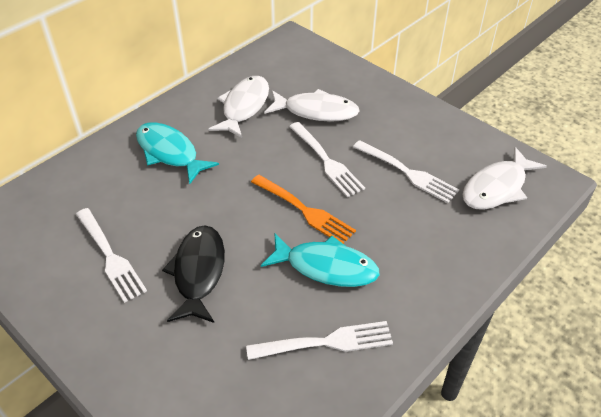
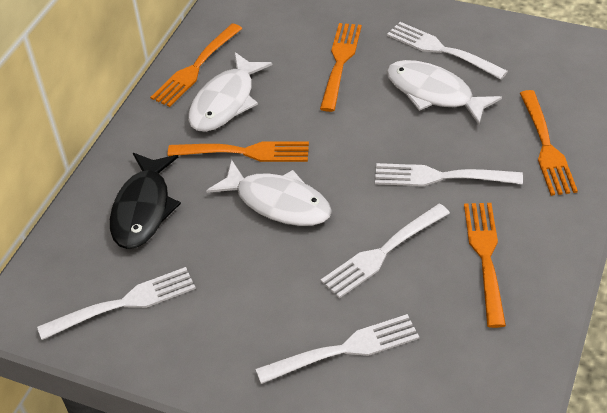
orange fork: 1 -> 5
turquoise fish: 2 -> 0
white fork: 4 -> 5

